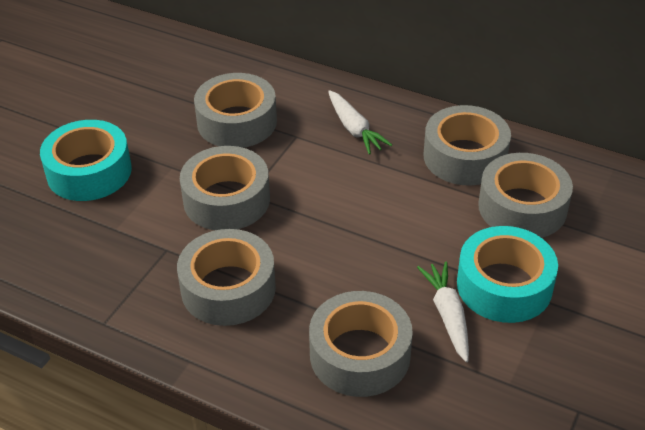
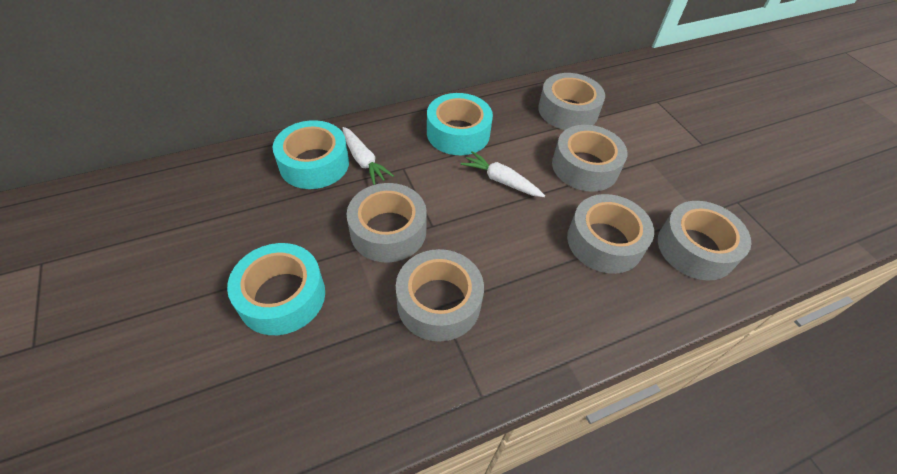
turquoise tape: 2 -> 3

